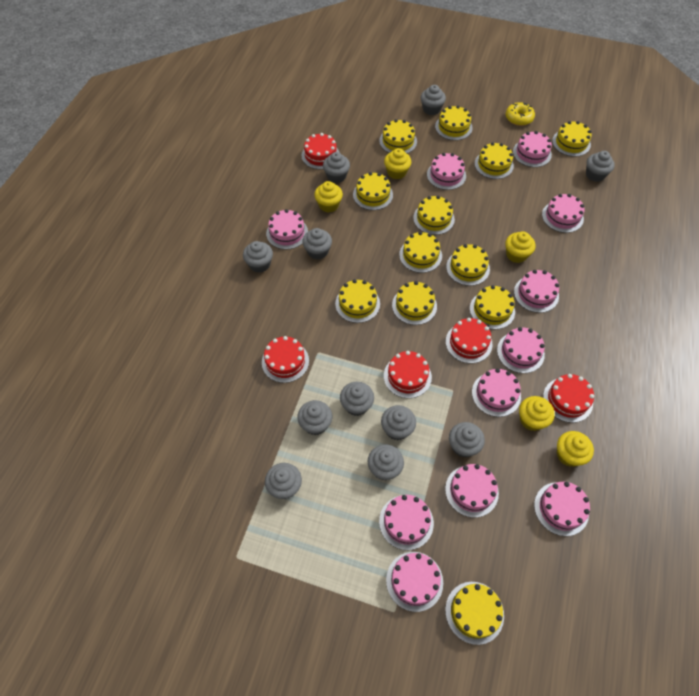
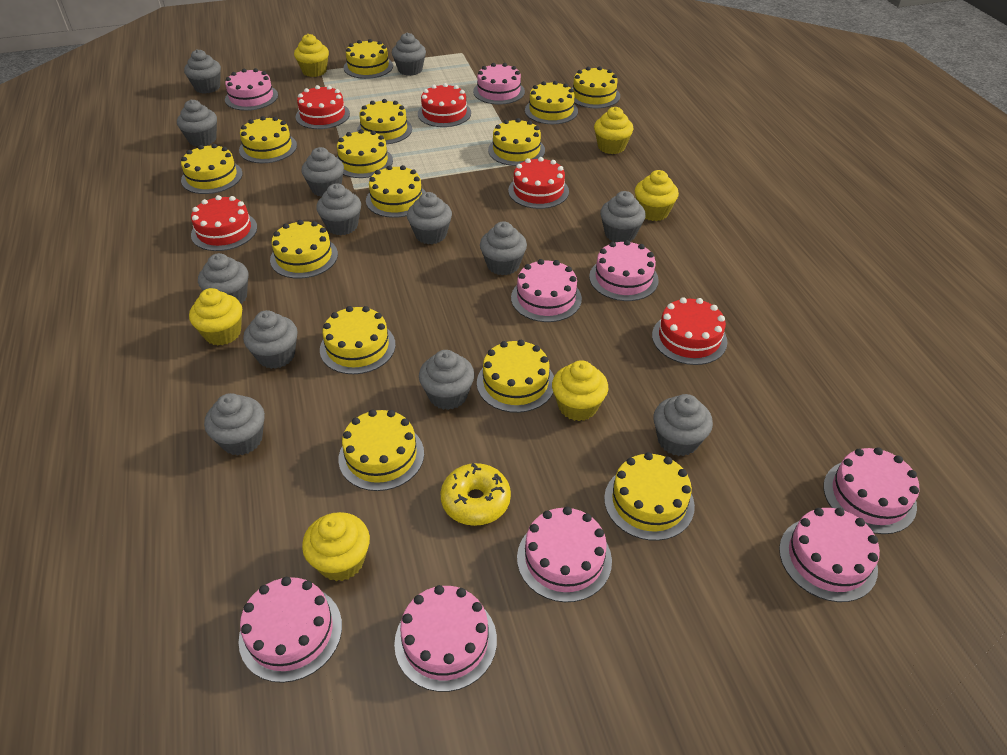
grey cupcake: 11 -> 13
pink cake: 11 -> 9
yellow cake: 12 -> 14
yellow cupcake: 5 -> 6

